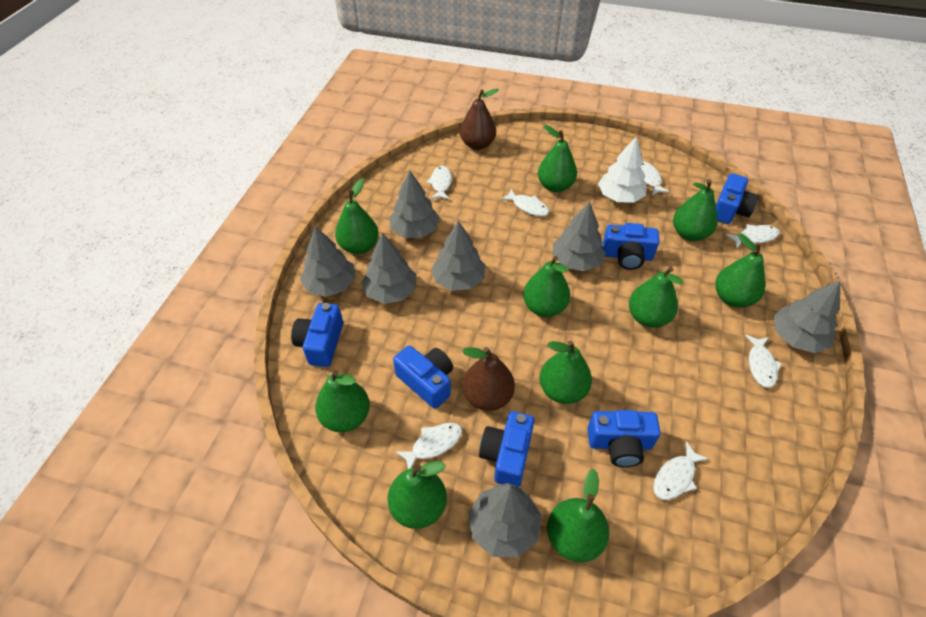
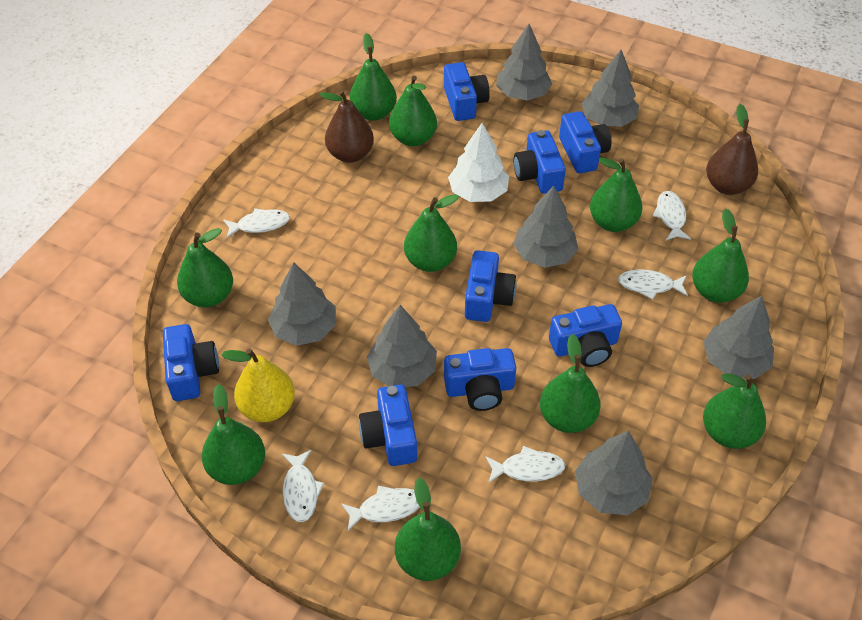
blue camera: 6 -> 8
white fish: 7 -> 6
yellow pear: 0 -> 1

